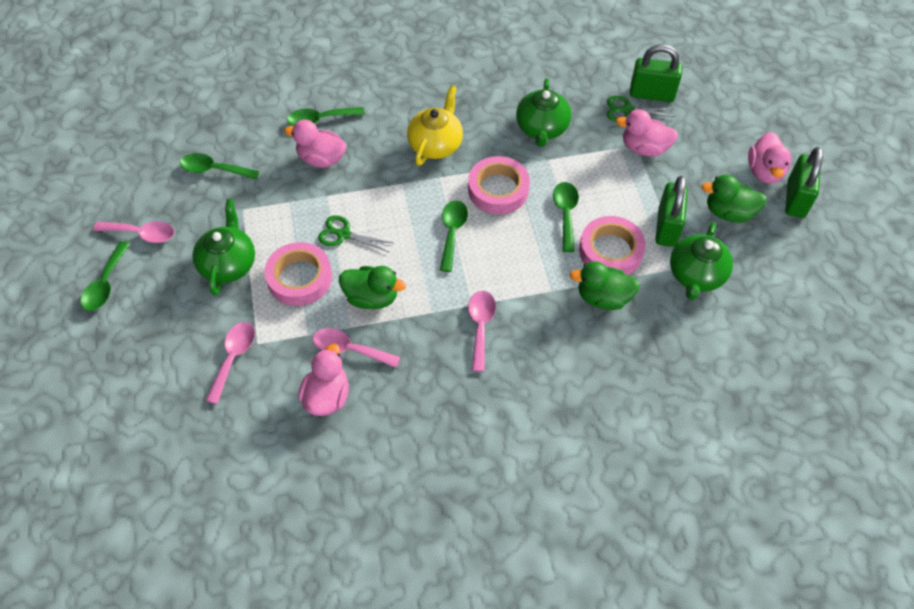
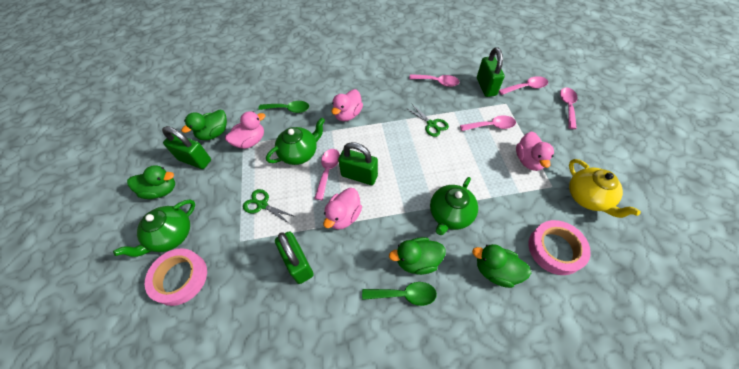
green duck: 3 -> 4
green padlock: 3 -> 4
green spoon: 5 -> 2
pink spoon: 4 -> 5
pink tape: 3 -> 2

